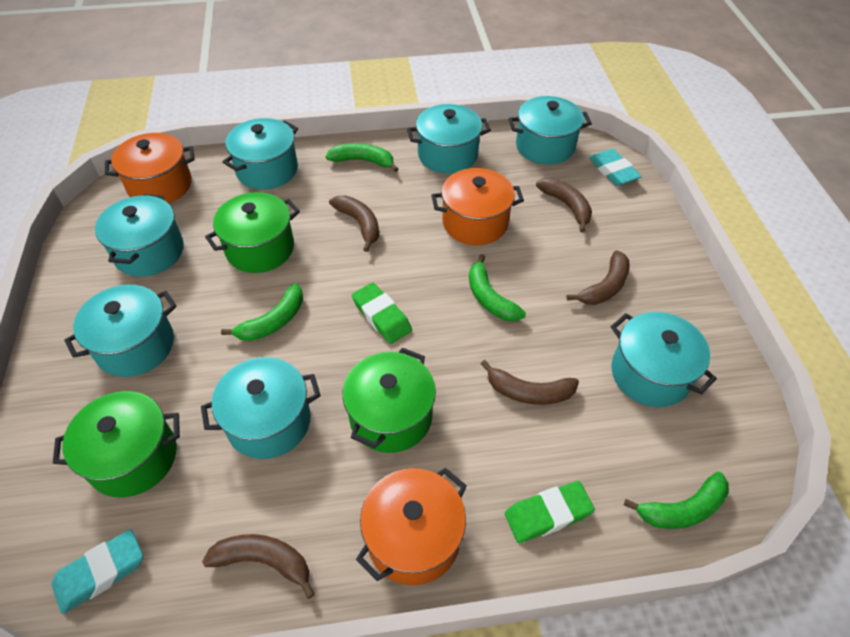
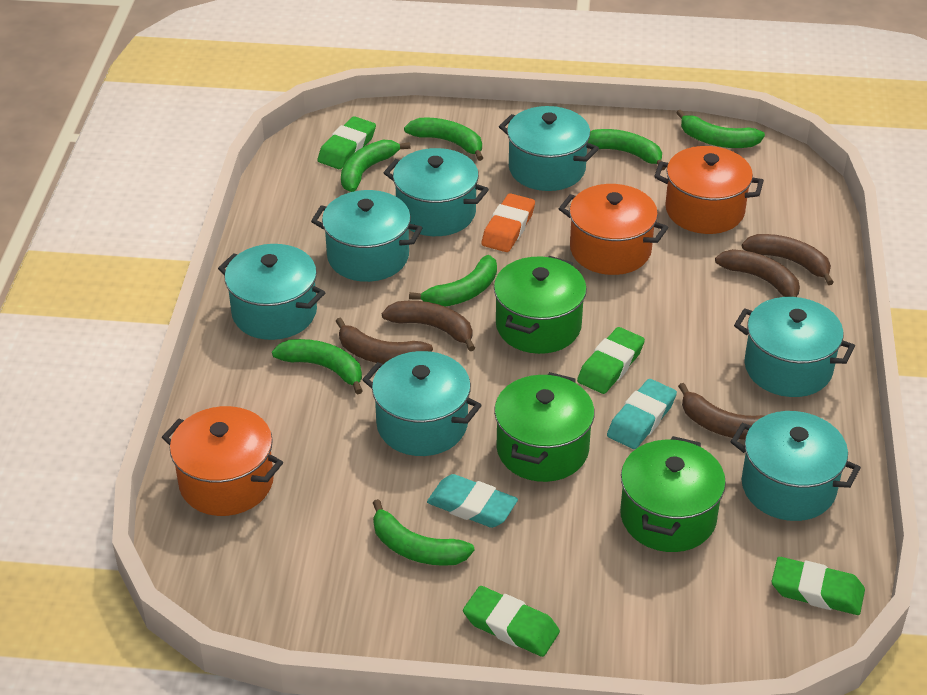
green banana: 4 -> 7
green eraser: 2 -> 4
orange eraser: 0 -> 1

